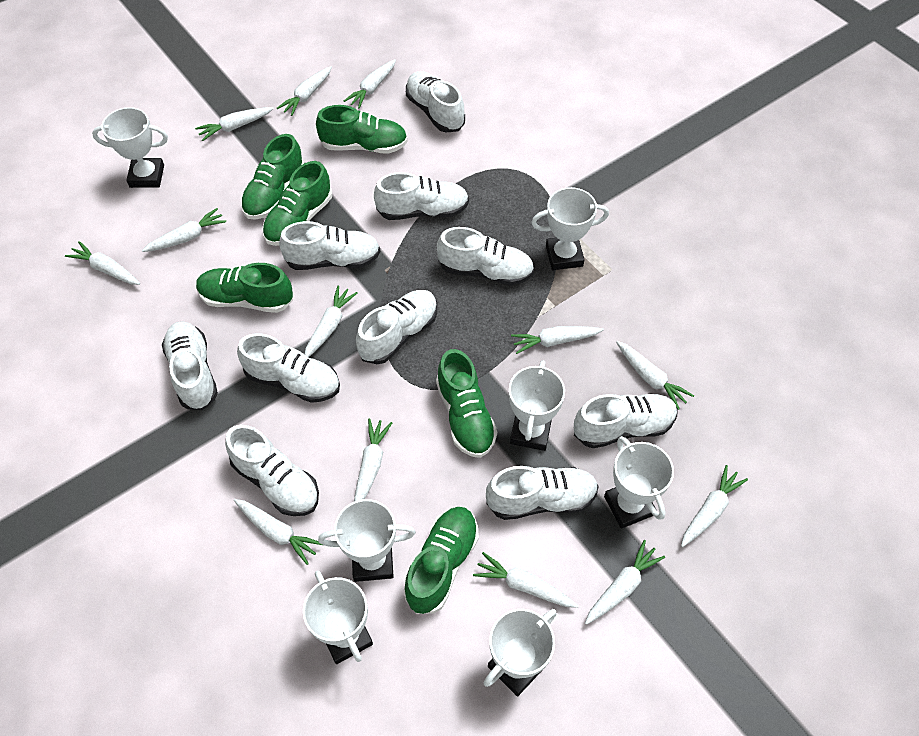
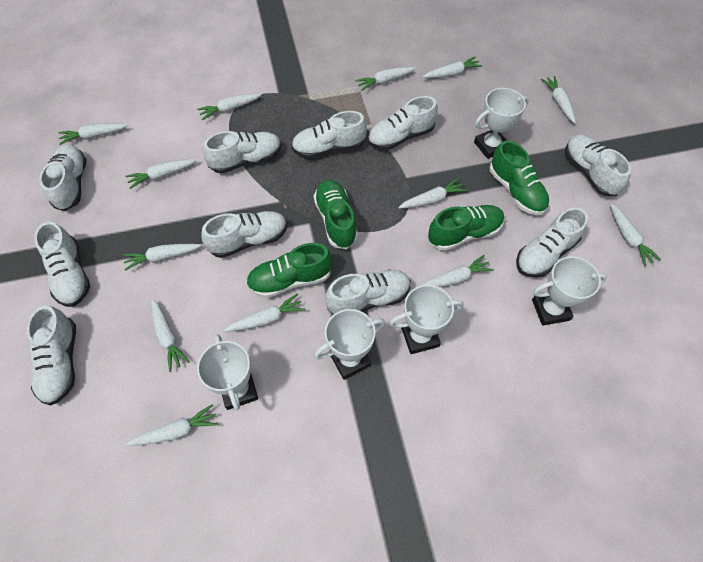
green shoe: 6 -> 4
white trophy: 7 -> 5

